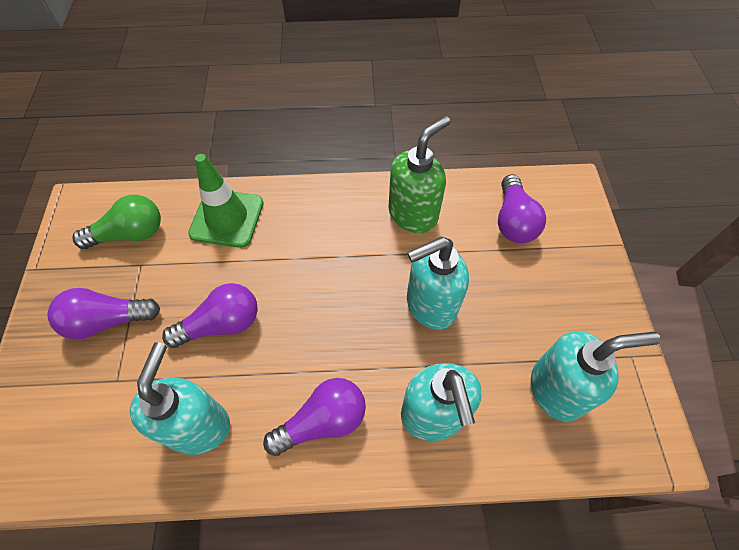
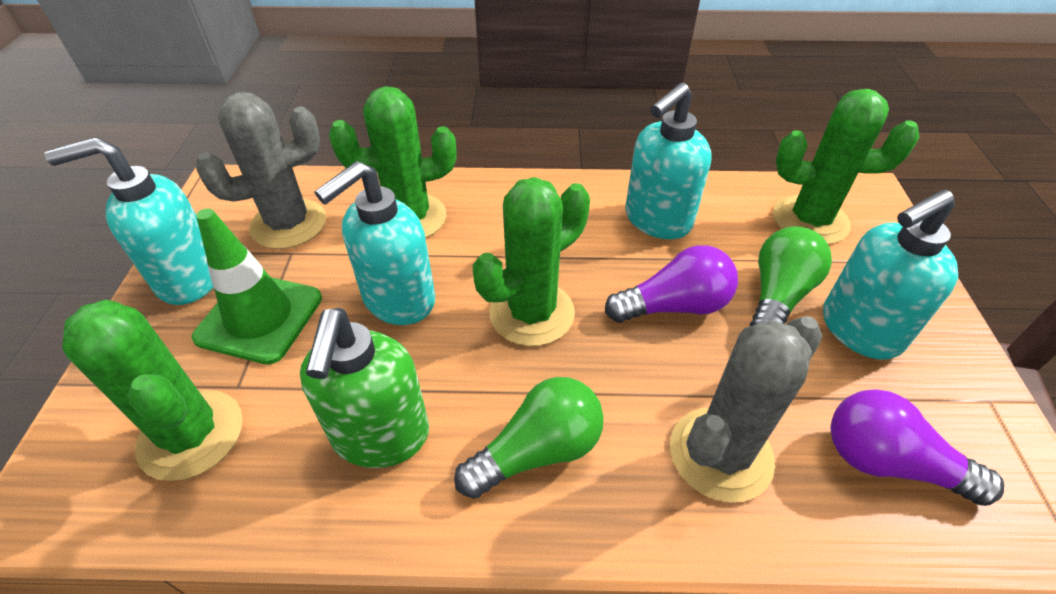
green cactus: 0 -> 4
green light bulb: 1 -> 2
grey cactus: 0 -> 2
purple light bulb: 4 -> 2

